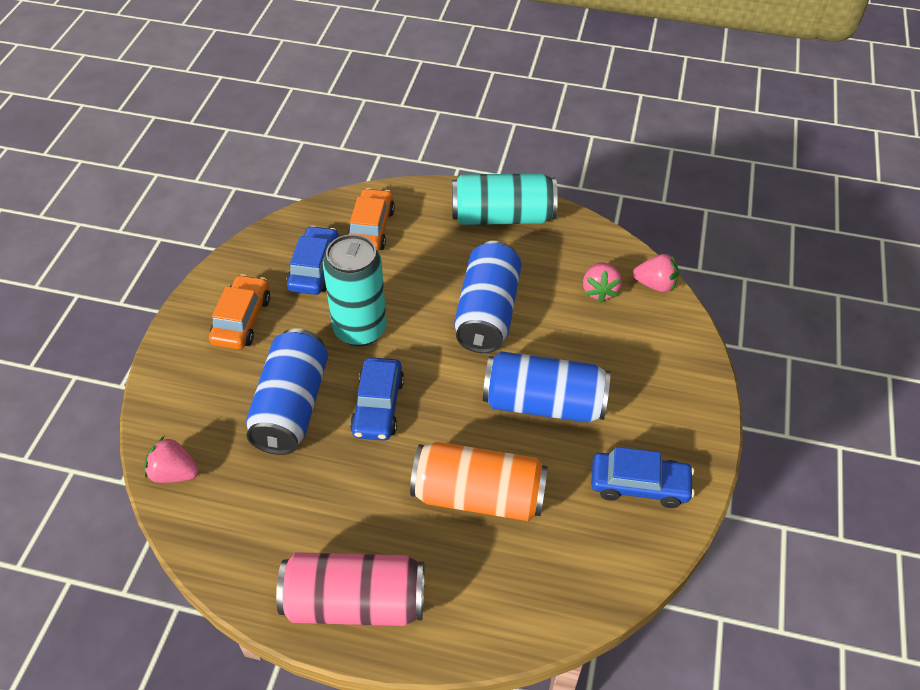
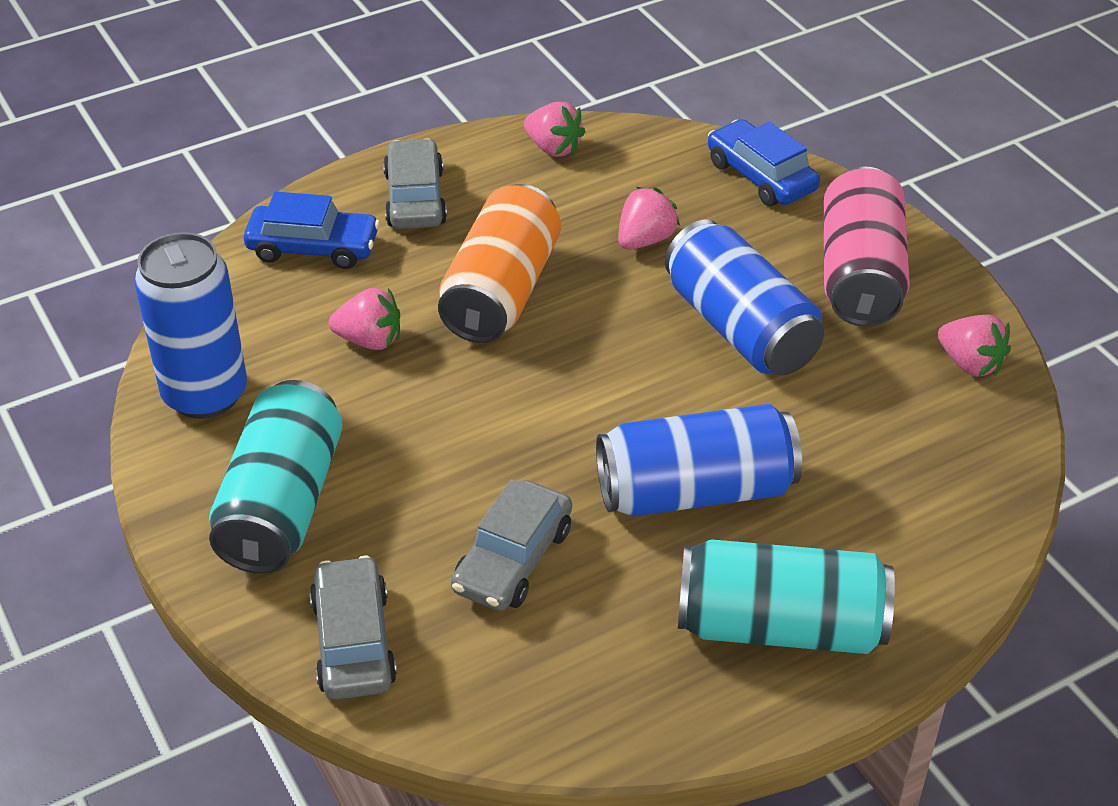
blue car: 3 -> 2
grey car: 0 -> 3
orange car: 2 -> 0
pink strawberry: 3 -> 4

